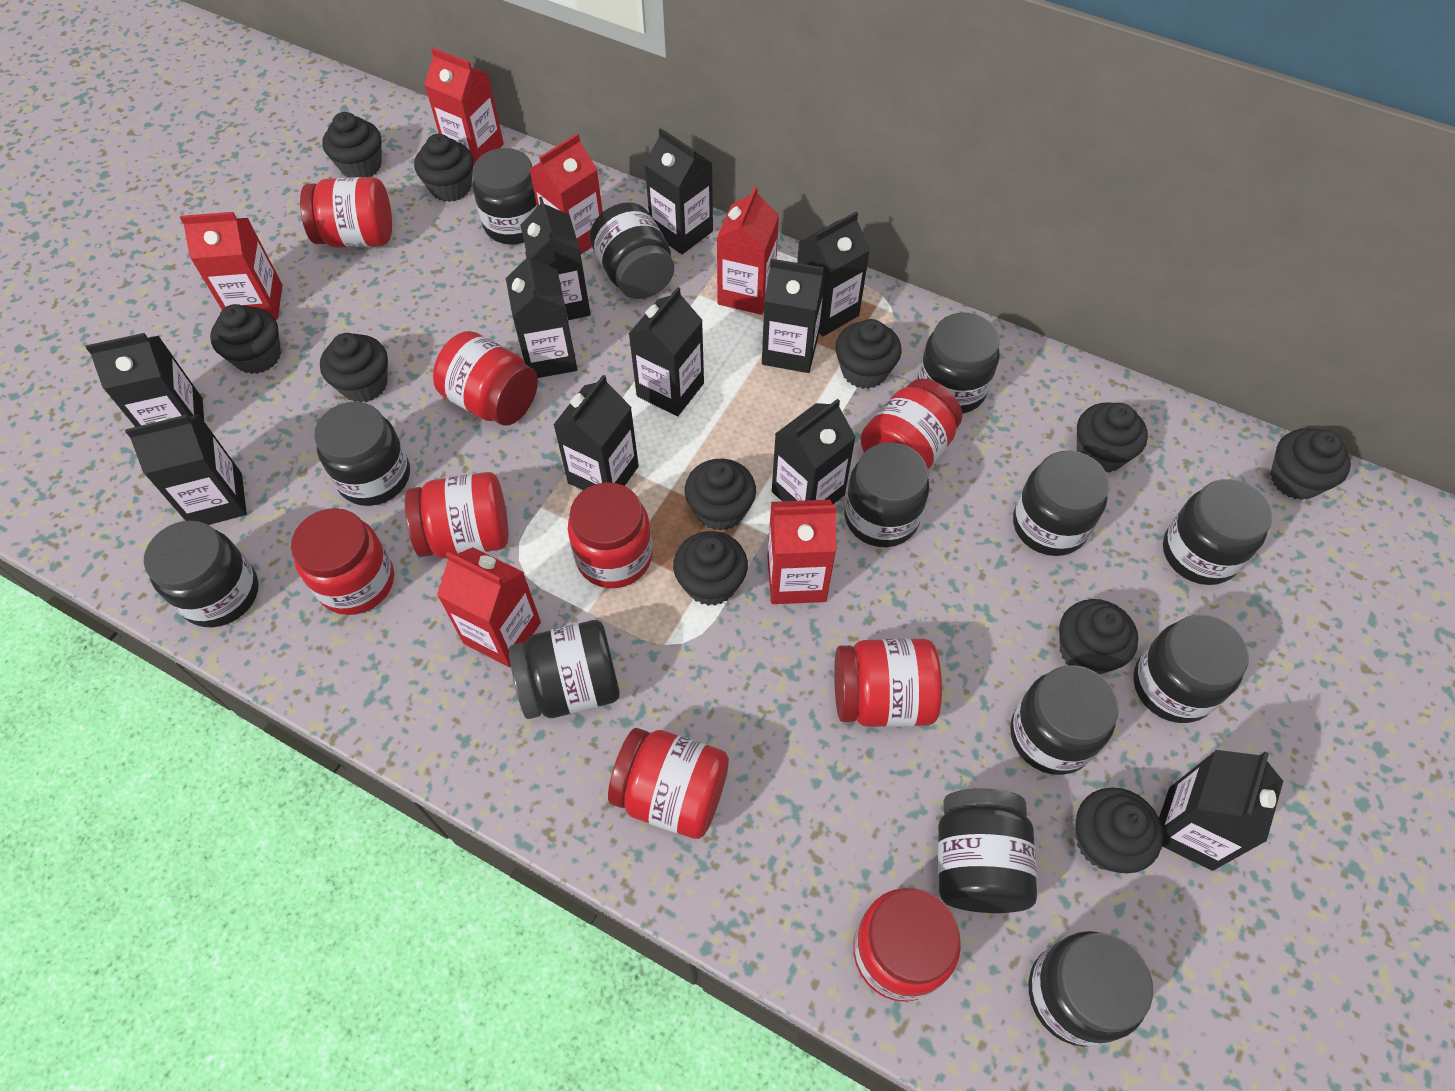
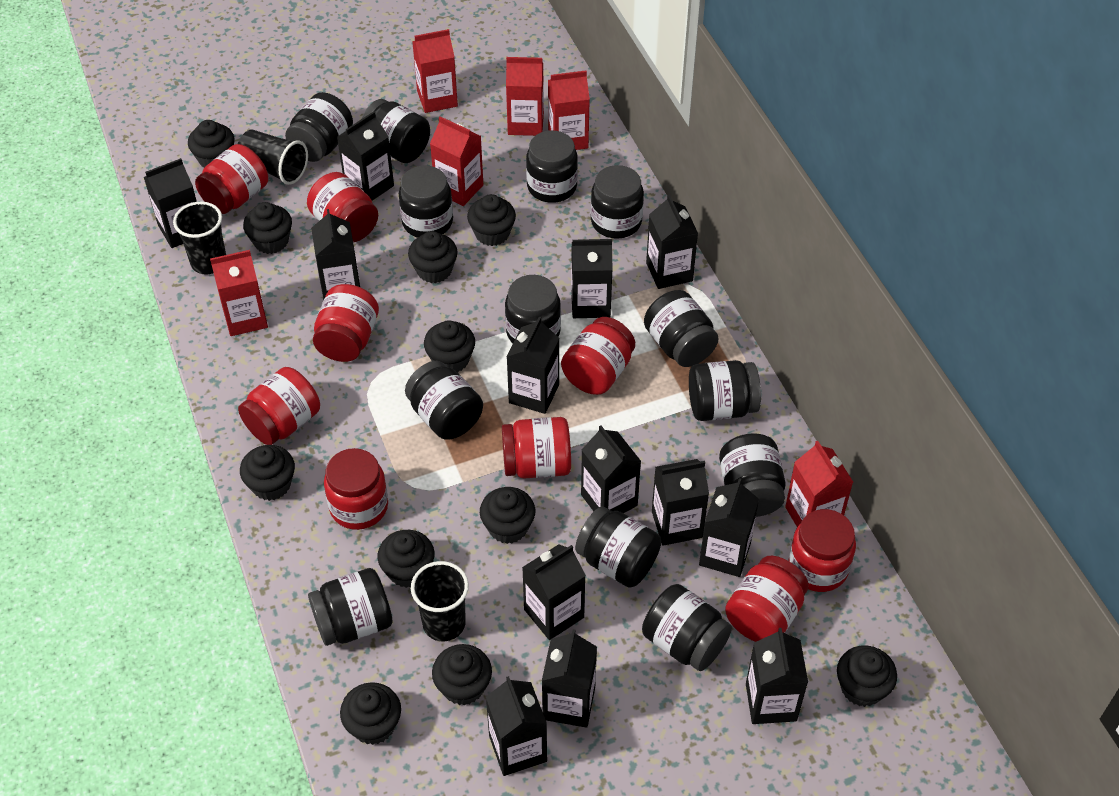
black carton: 11 -> 13
black cup: 0 -> 3

